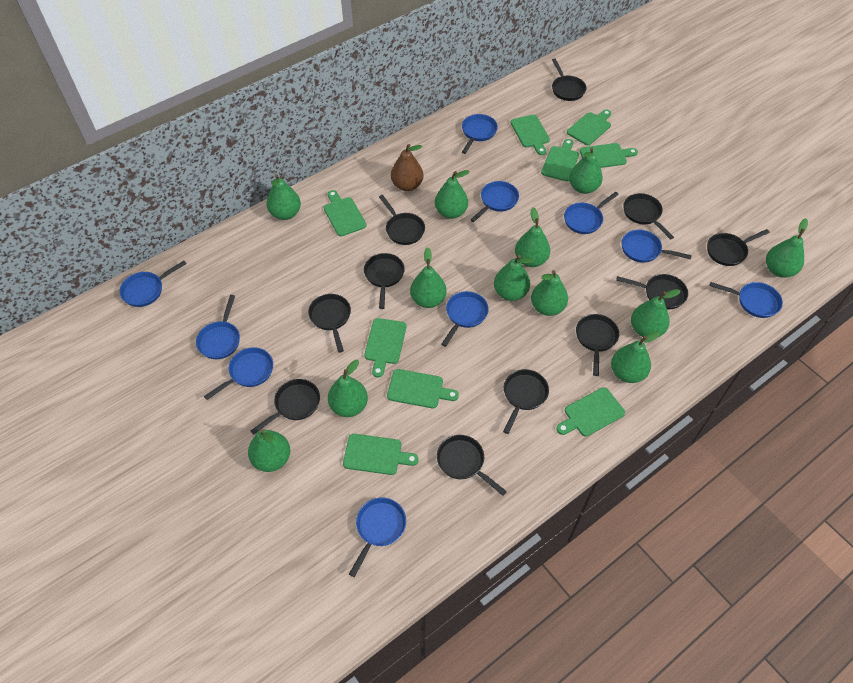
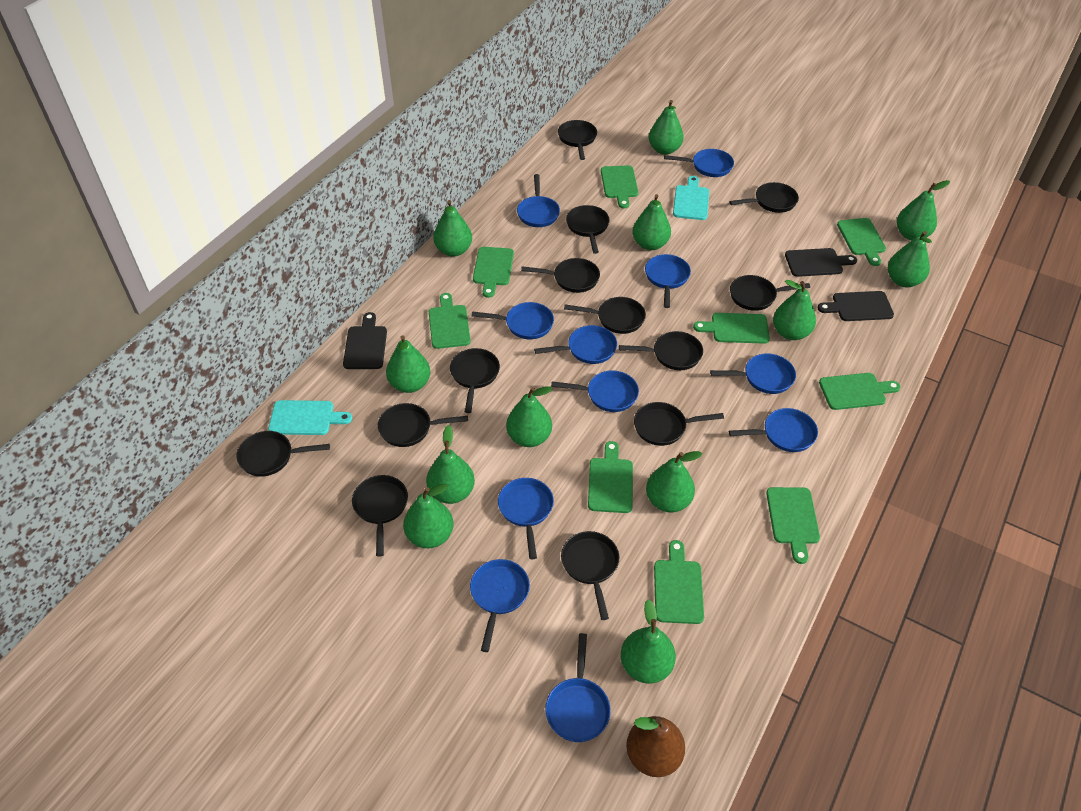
black cutting board: 0 -> 3
black pan: 11 -> 13
blue pan: 10 -> 11
turquoise cutting board: 0 -> 2

